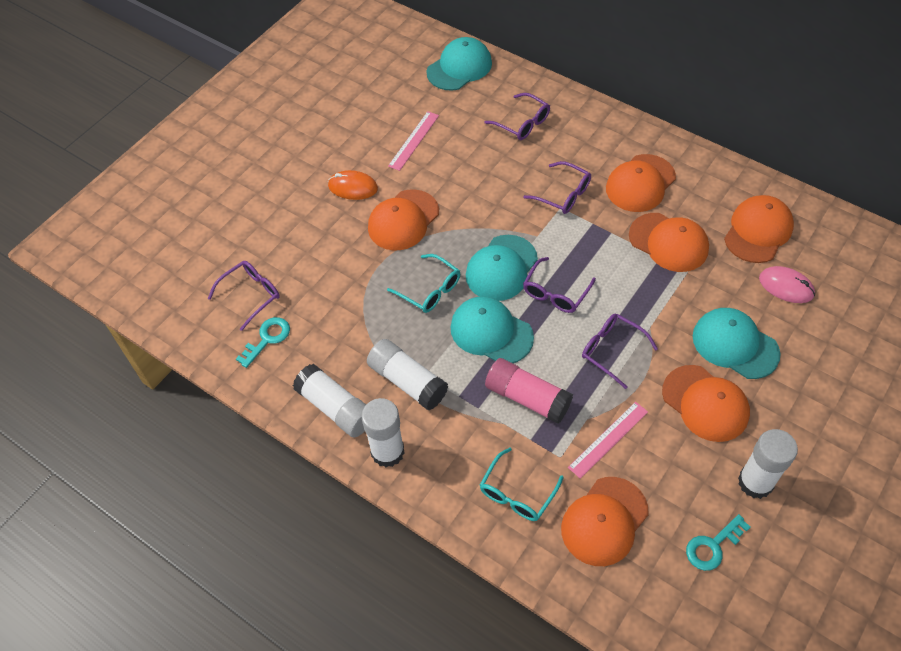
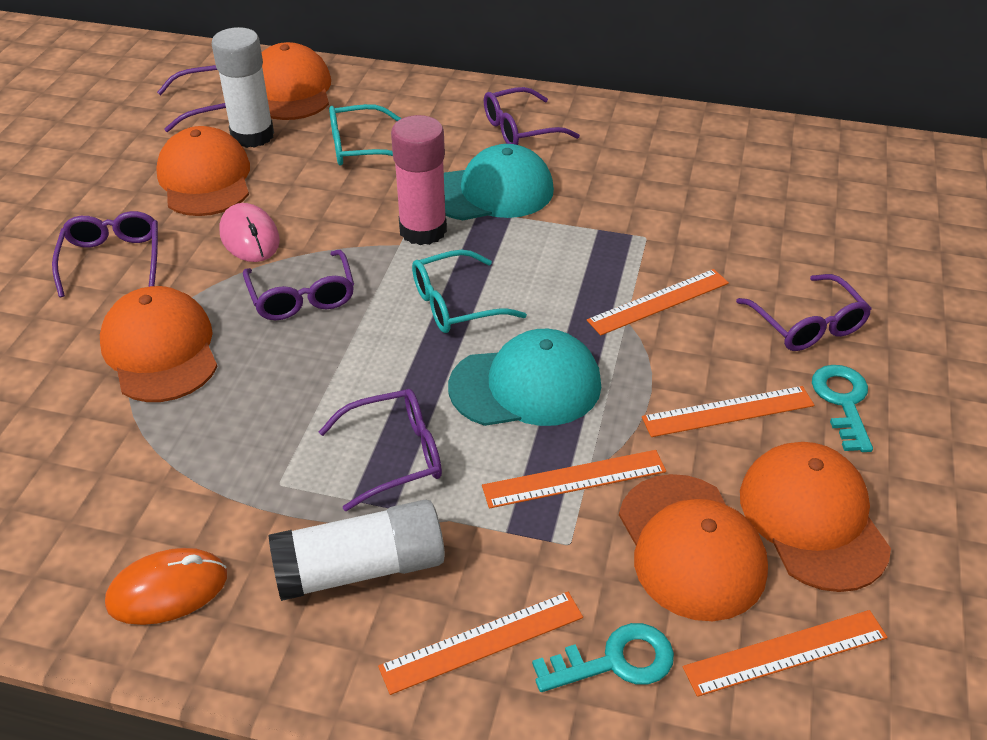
orange cap: 6 -> 5
orange ruler: 0 -> 5
pink ruler: 2 -> 0
purple glasses: 5 -> 6
turquoise cap: 4 -> 2
white glue stick: 4 -> 2

